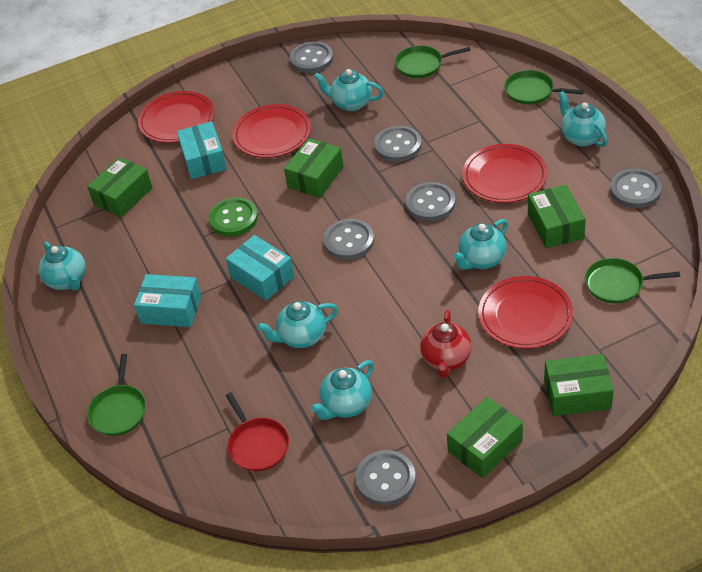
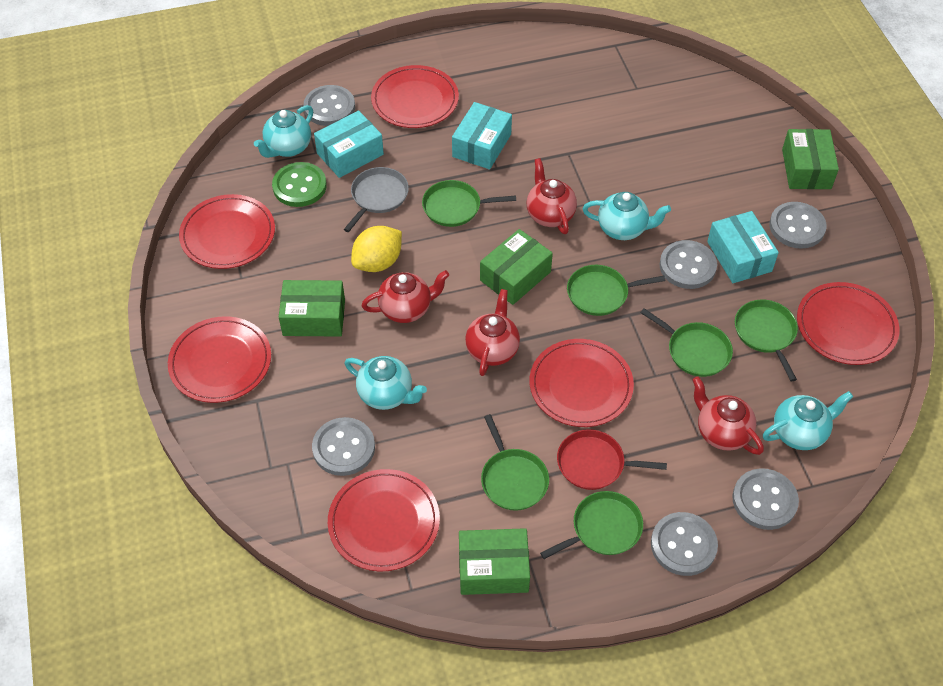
green box: 5 -> 4
green pan: 4 -> 6
grey pan: 0 -> 1
red plate: 4 -> 6
red teapot: 1 -> 4
turquoise teapot: 6 -> 4
yellow lemon: 0 -> 1

